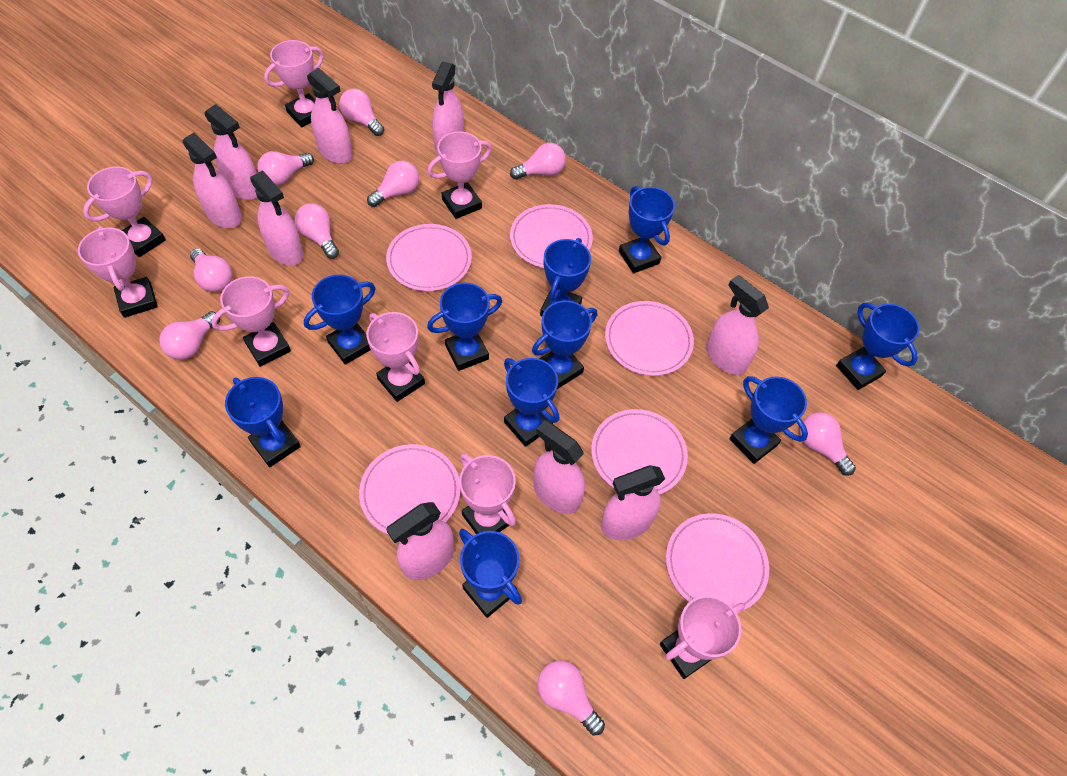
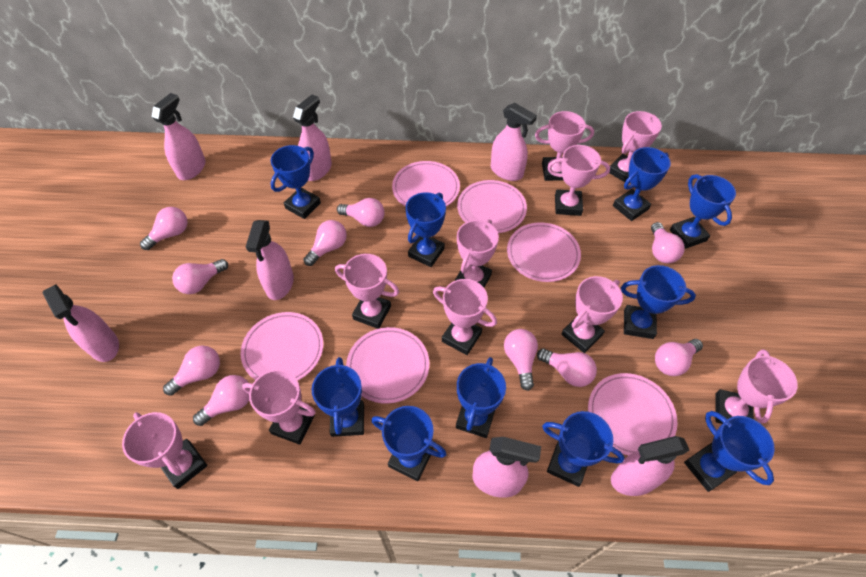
pink light bulb: 9 -> 10
pink spray bottle: 9 -> 7
pink trophy: 8 -> 10

